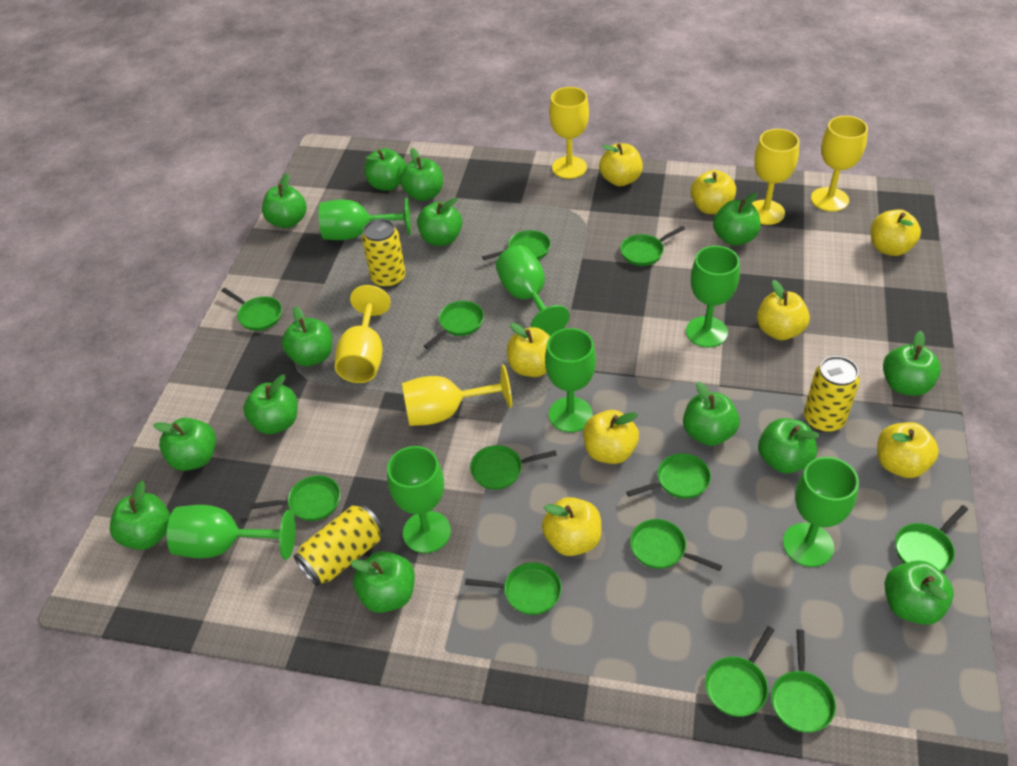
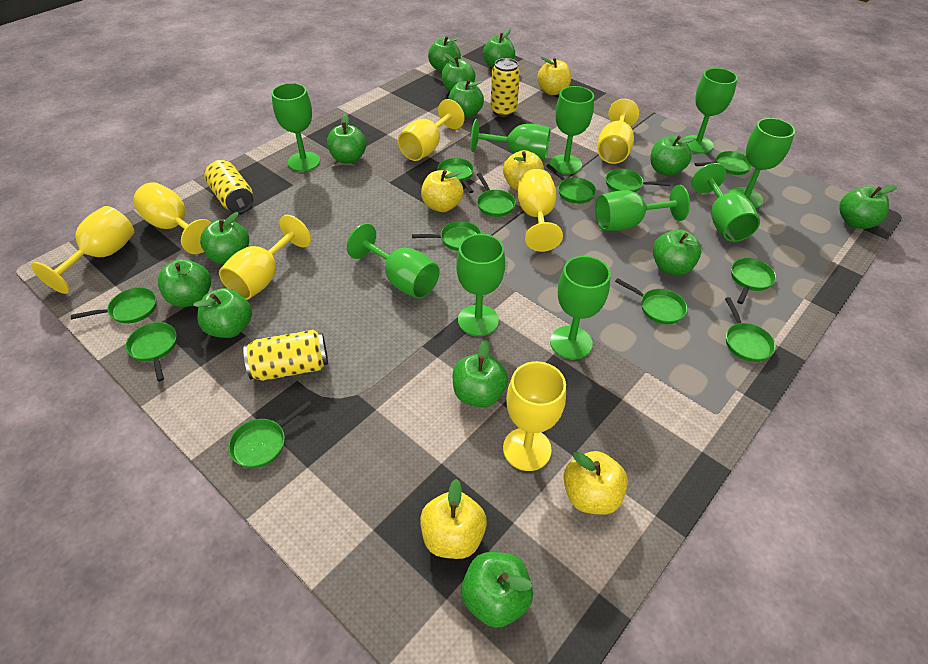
green apple: 14 -> 13
green goblet: 7 -> 10
yellow apple: 8 -> 5
yellow goblet: 5 -> 7

